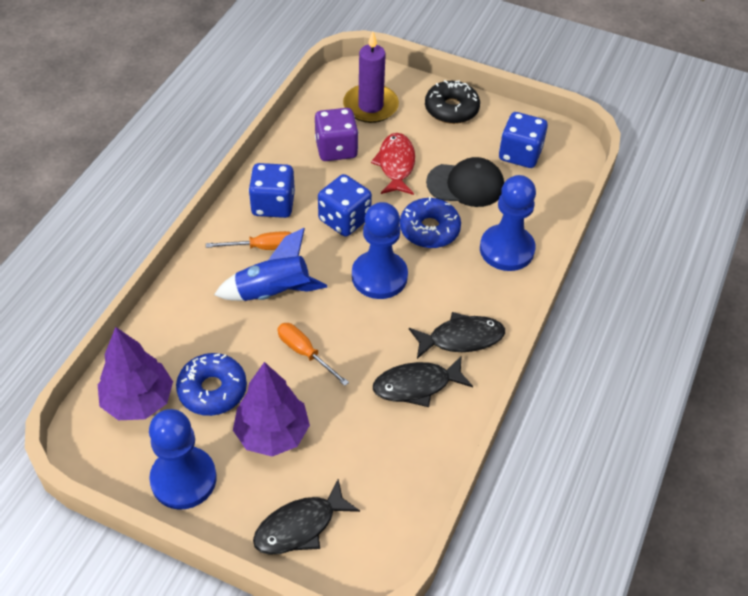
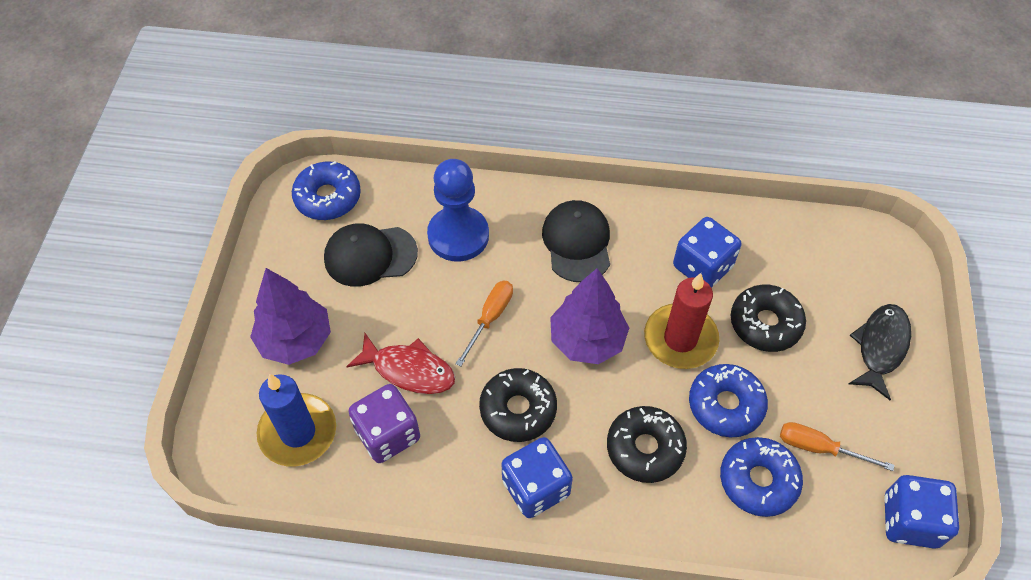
black cap: 1 -> 2
black donut: 1 -> 3
black fish: 3 -> 1
blue candle: 0 -> 1
blue donut: 2 -> 3
blue pawn: 3 -> 1
blue rocket: 1 -> 0
purple candle: 1 -> 0
red candle: 0 -> 1

